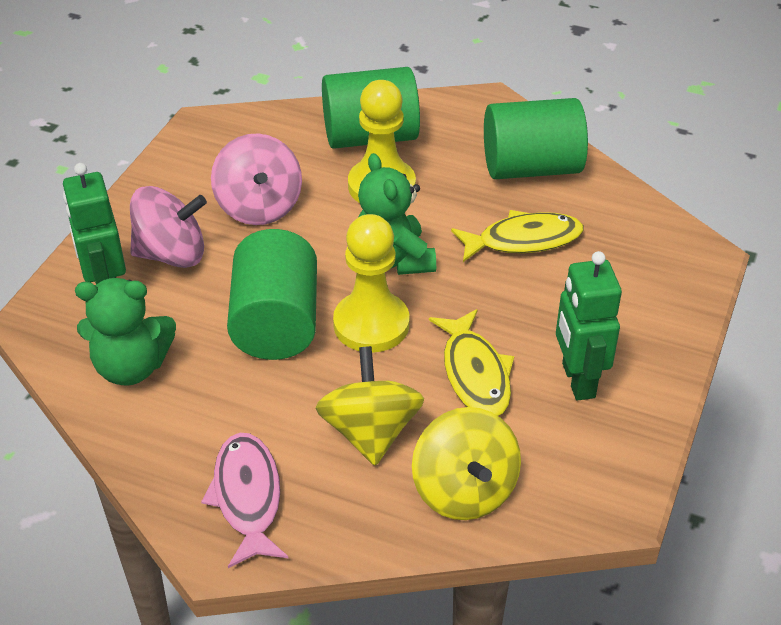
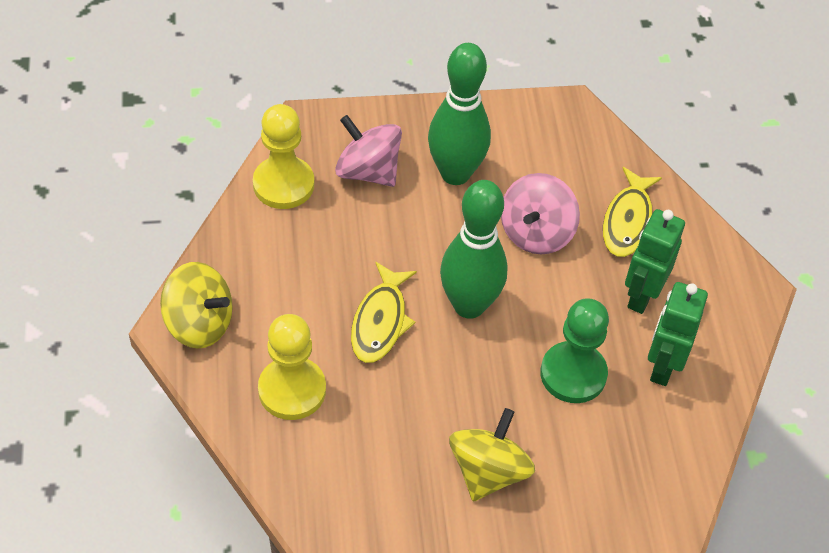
green bowling pin: 0 -> 2
green cylinder: 3 -> 0
green pawn: 0 -> 1
green teddy bear: 2 -> 0
pink fish: 1 -> 0

